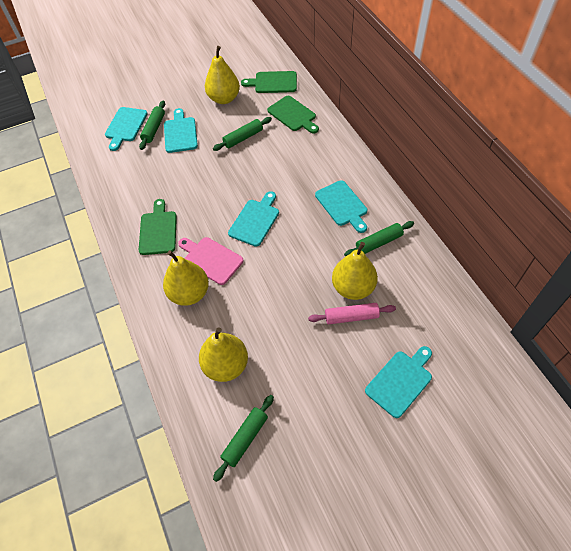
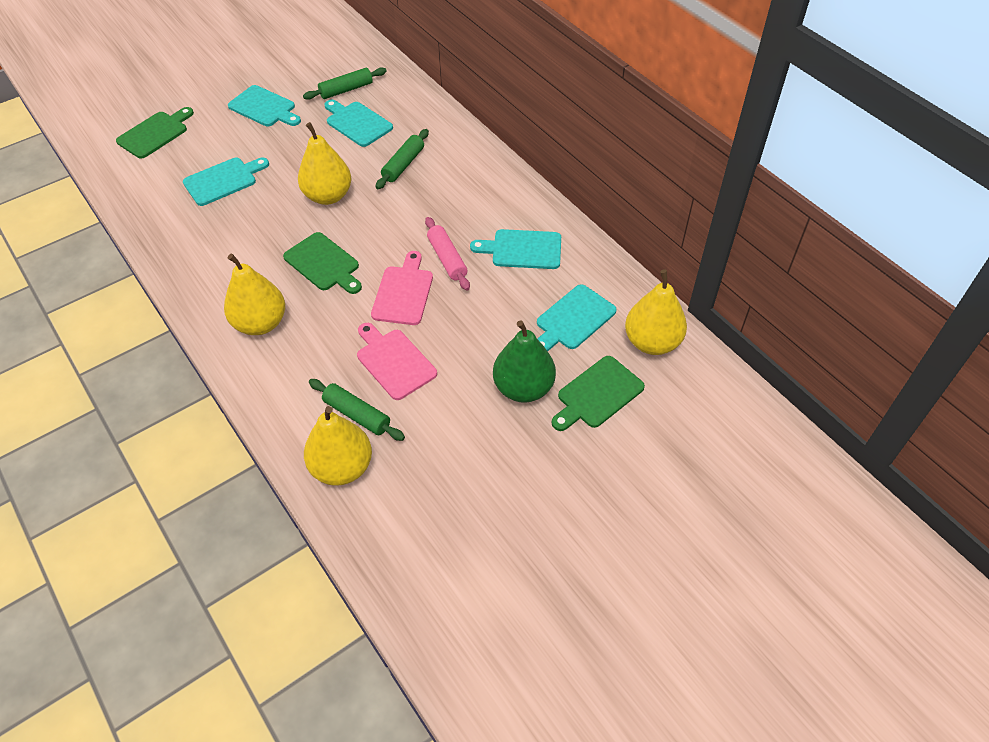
green pear: 0 -> 1
green rolling pin: 4 -> 3
pink cutting board: 1 -> 2

